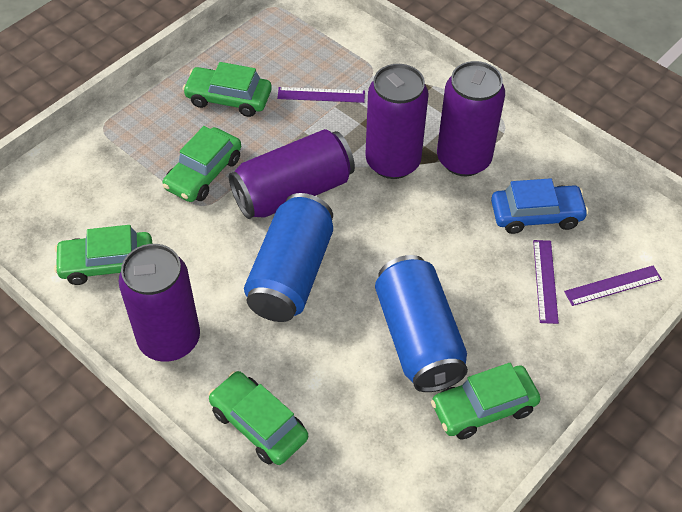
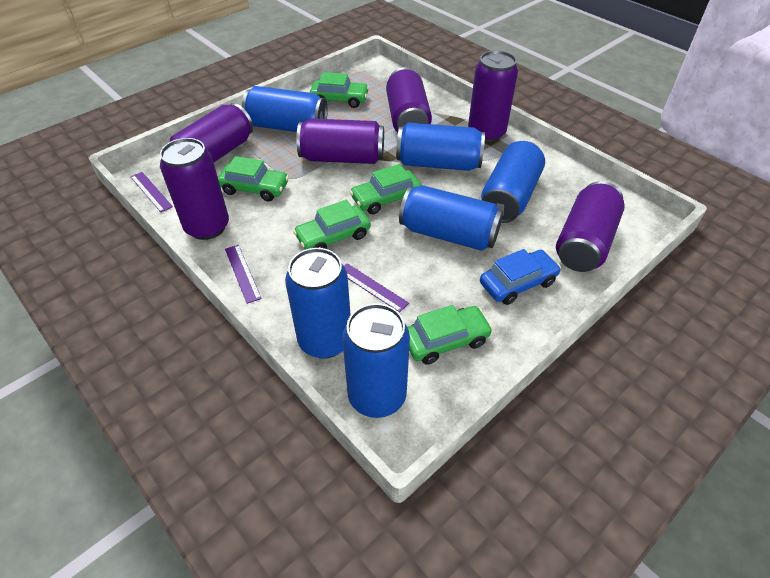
blue can: 2 -> 6
purple can: 4 -> 6

